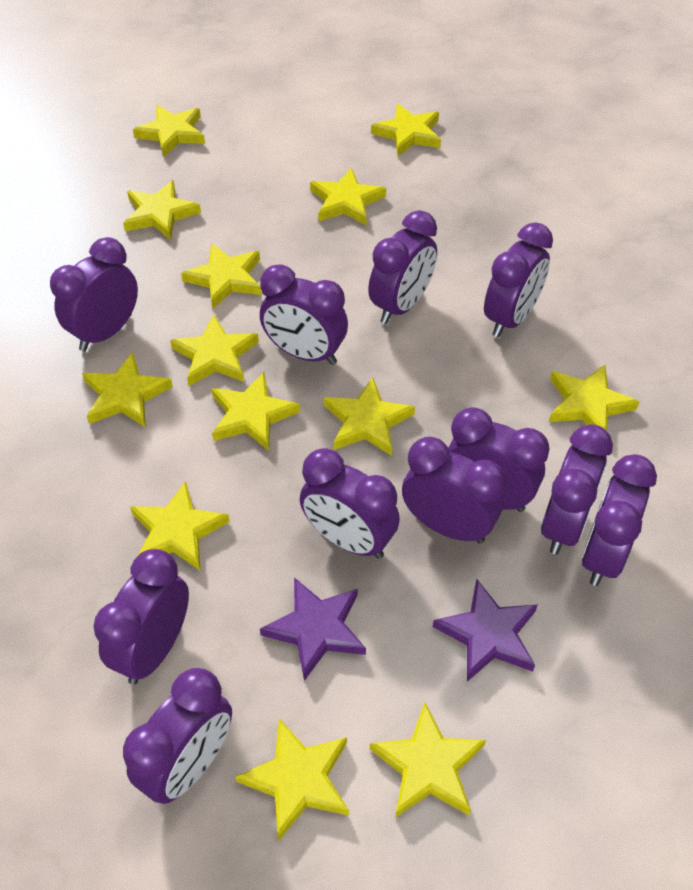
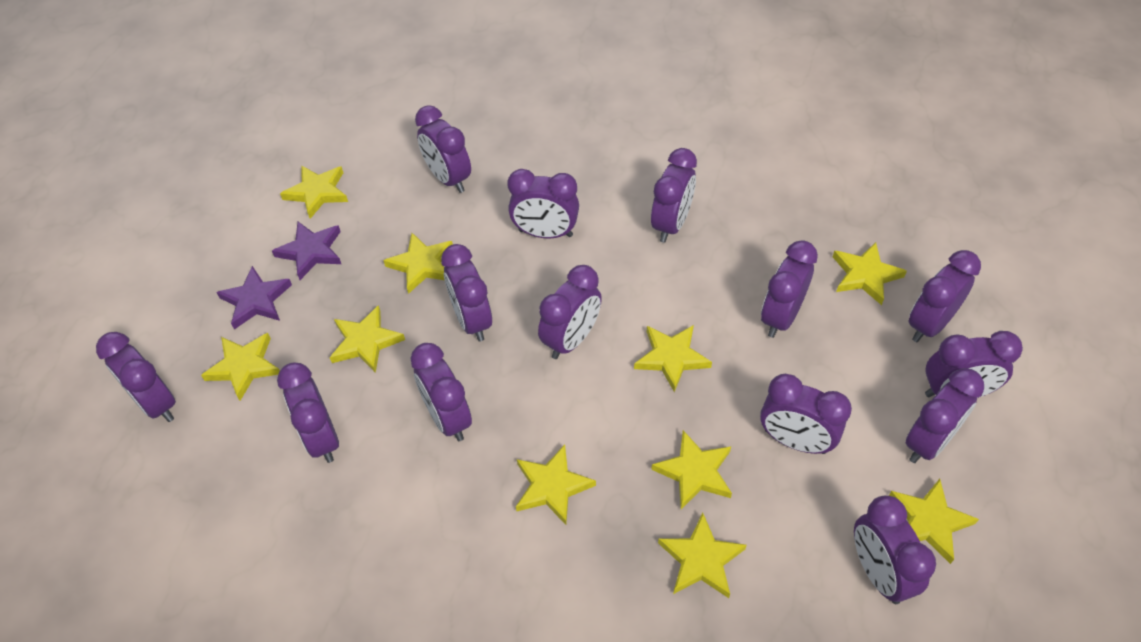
purple clock: 11 -> 14
yellow star: 13 -> 10

